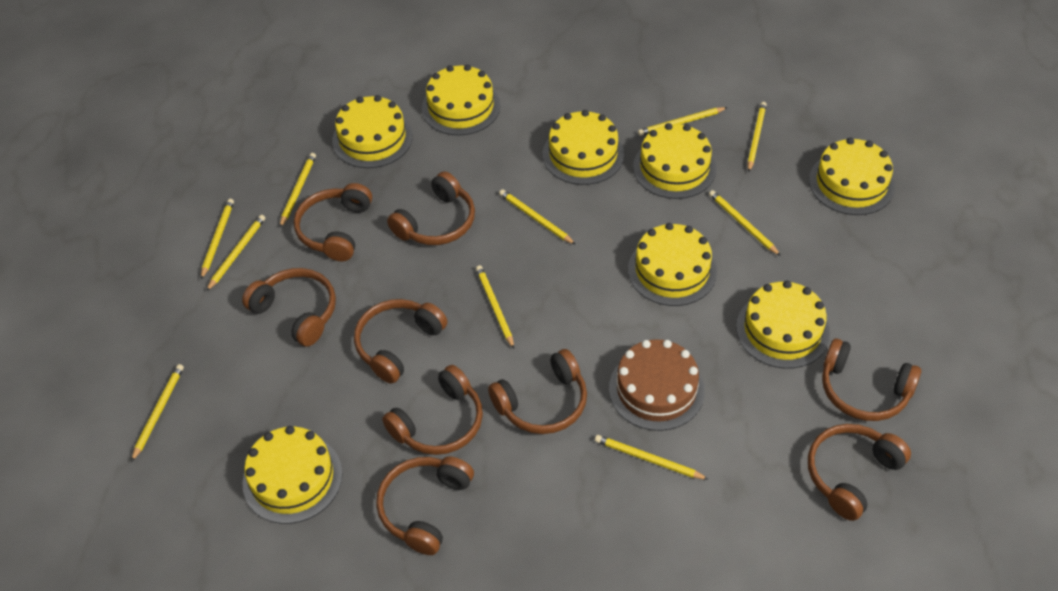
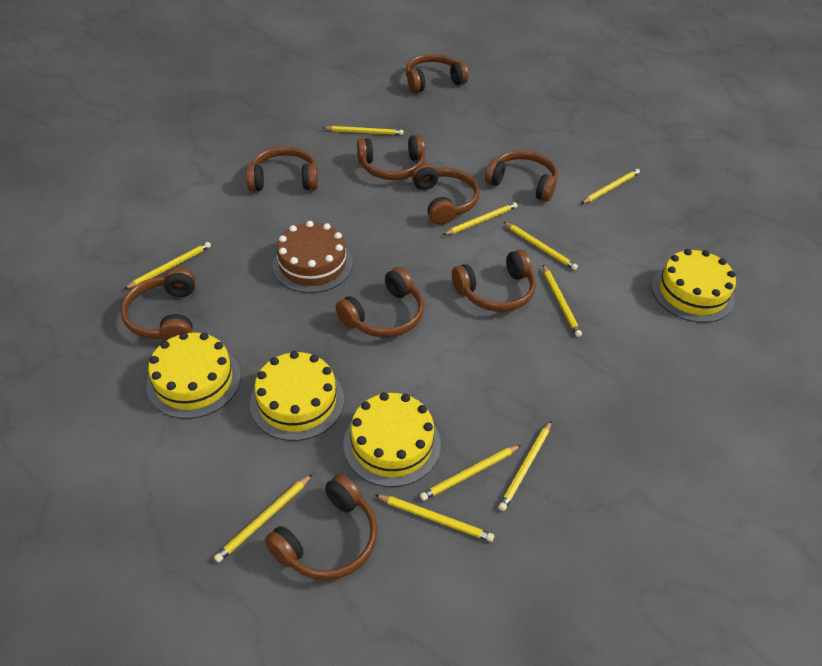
yellow cake: 8 -> 4

